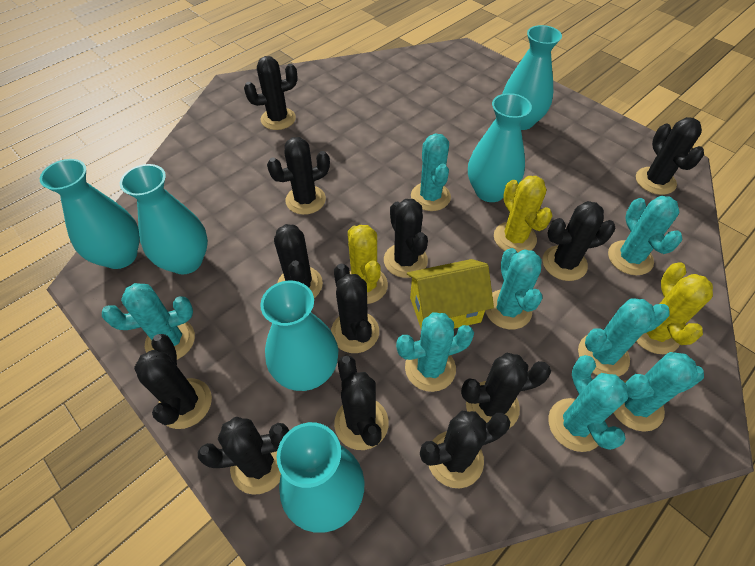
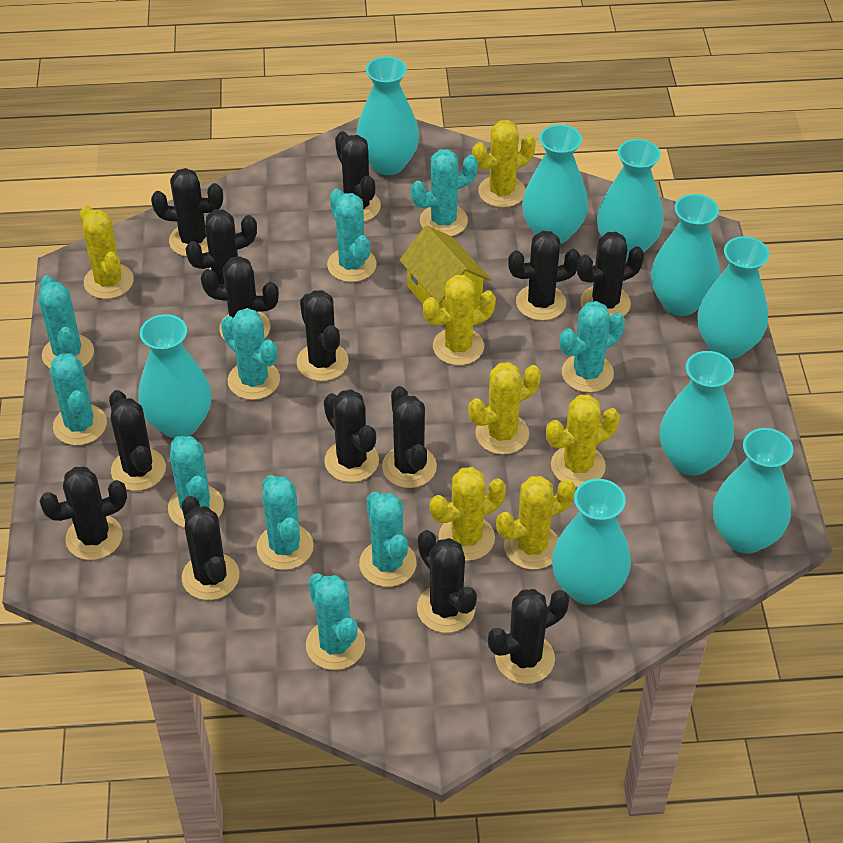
black cactus: 12 -> 14
turquoise cactus: 8 -> 10
turquoise vase: 6 -> 9
yellow cactus: 3 -> 7

